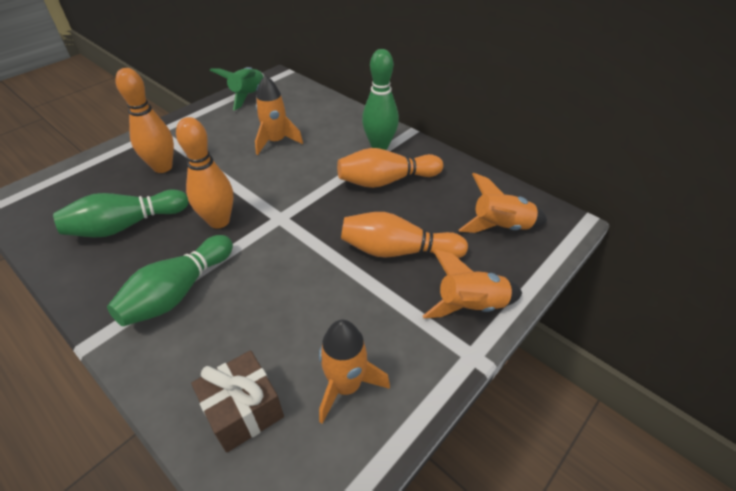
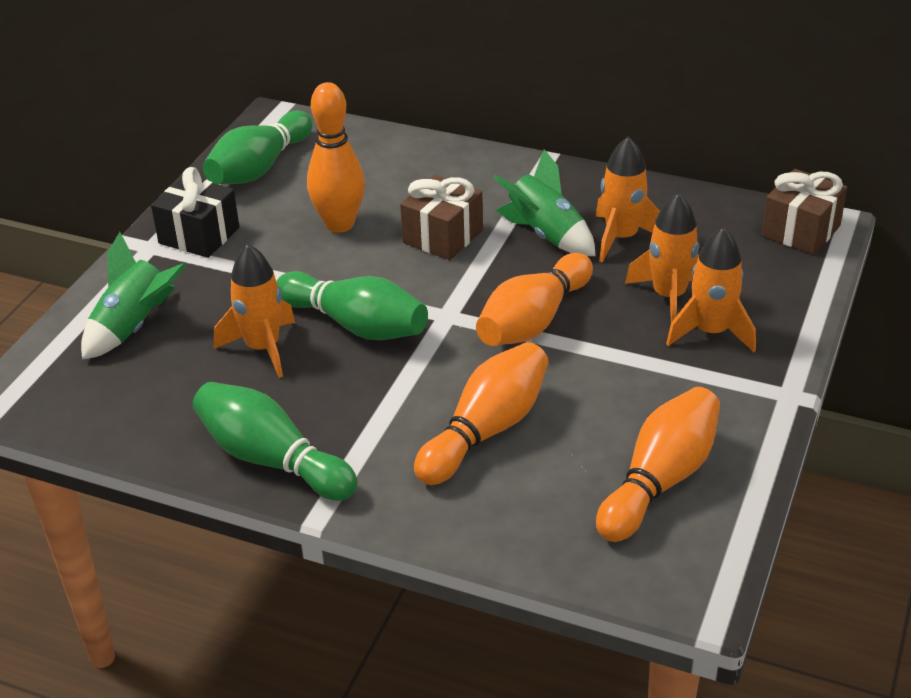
black gift: 0 -> 1
brown gift: 1 -> 2
green rocket: 1 -> 2

